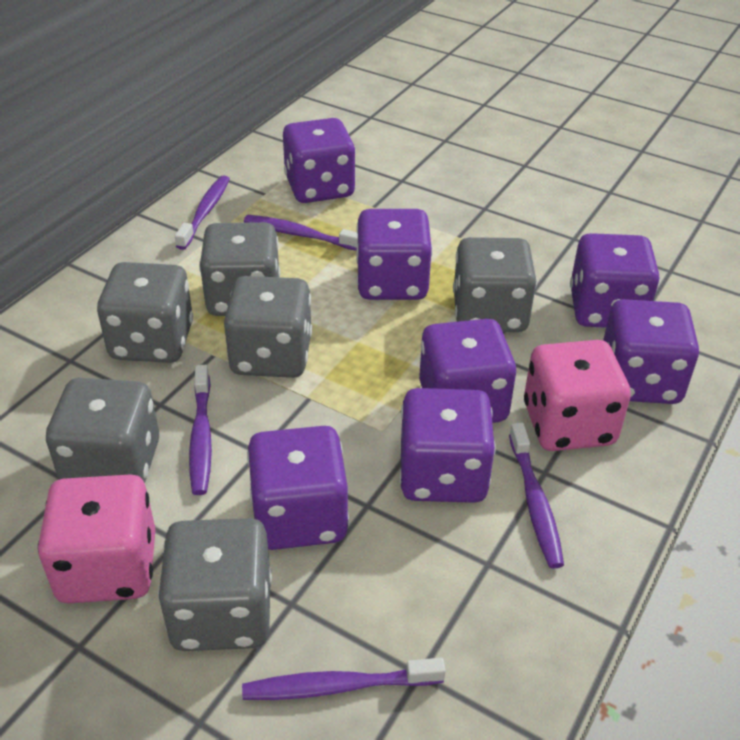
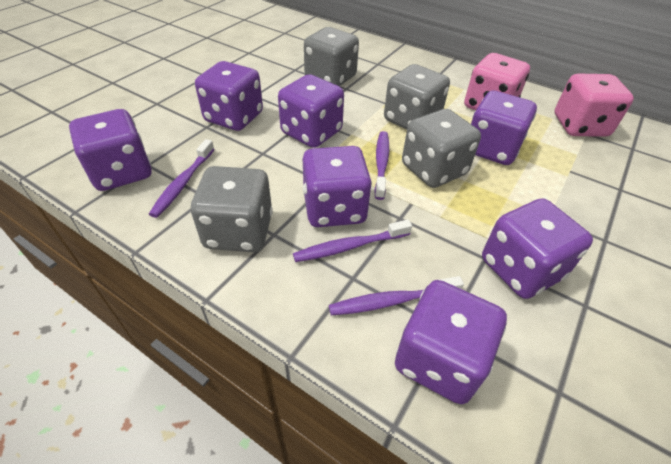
grey dice: 6 -> 4
purple toothbrush: 5 -> 4

